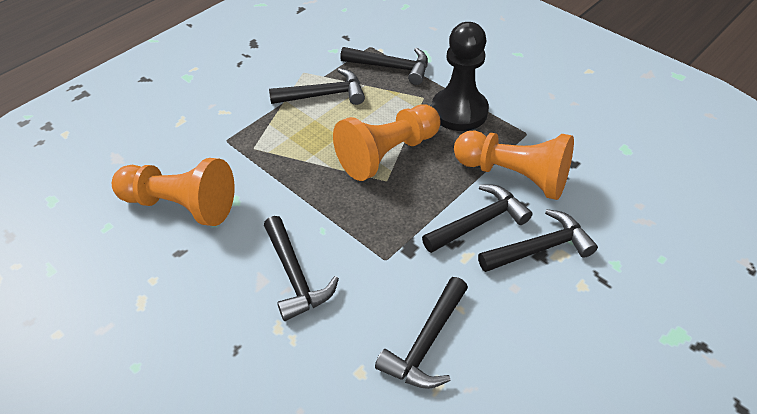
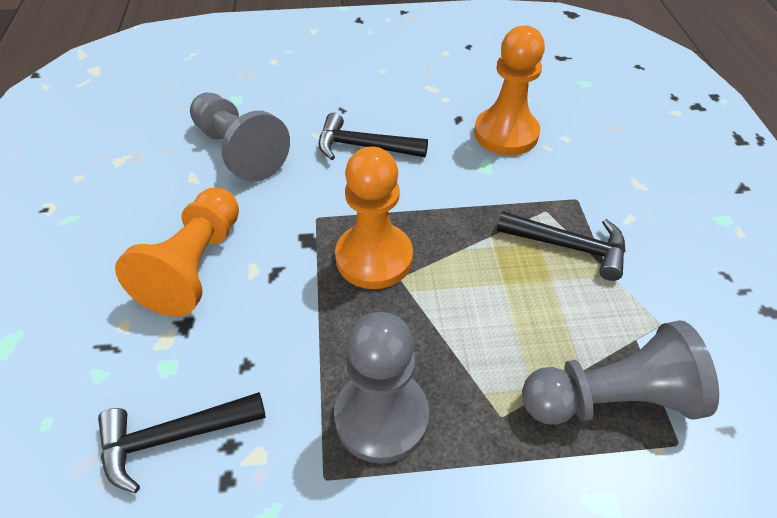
black hammer: 6 -> 3
black pawn: 1 -> 0
grey pawn: 0 -> 3

